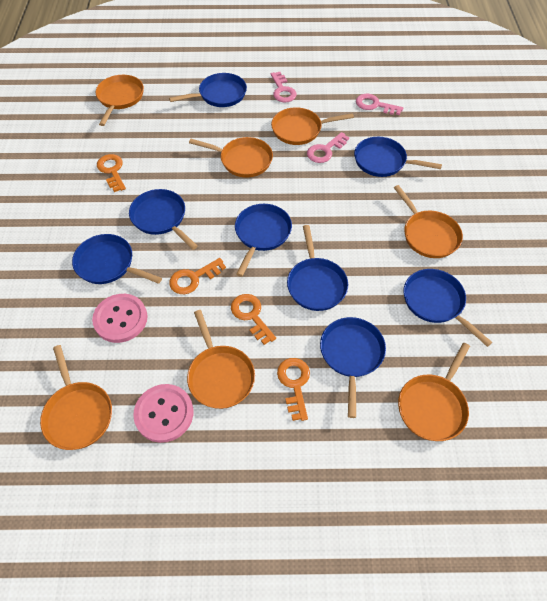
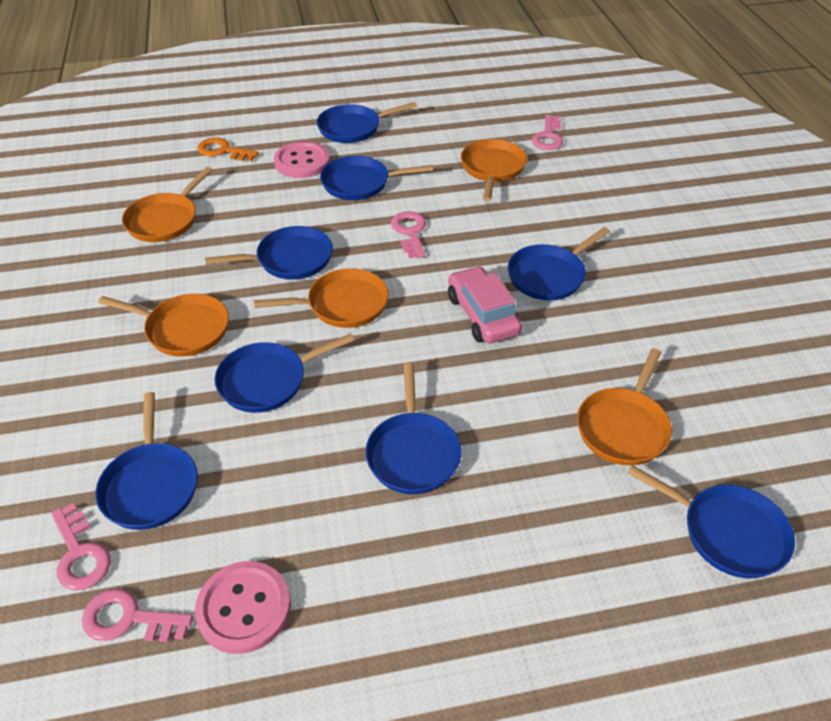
orange key: 4 -> 1
orange pan: 7 -> 5
pink car: 0 -> 1
pink key: 3 -> 4

